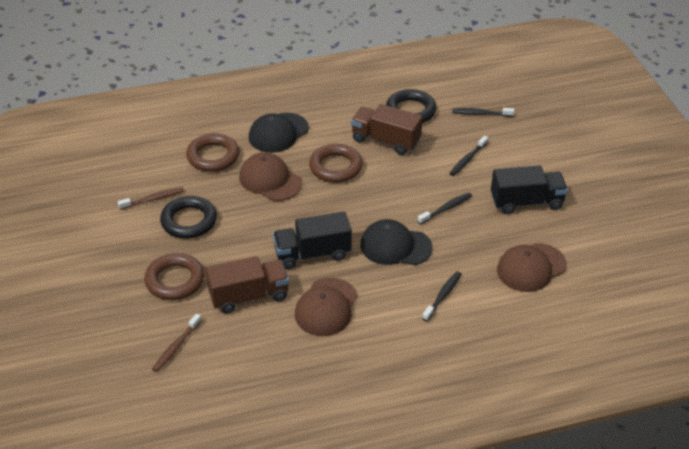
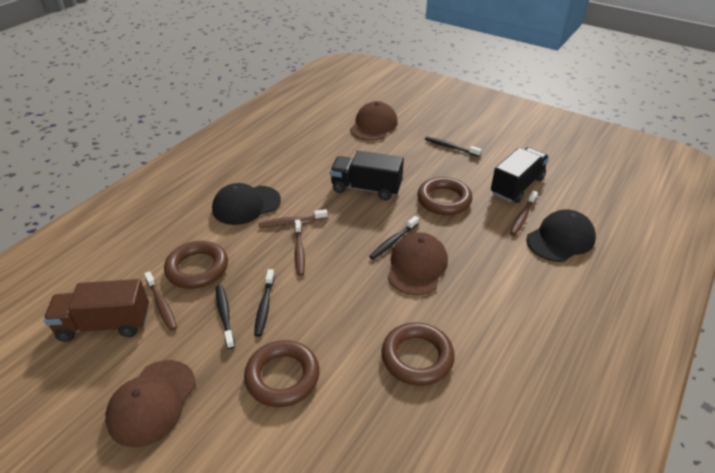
black ring: 2 -> 0
brown ring: 3 -> 4
brown toothbrush: 2 -> 4
brown truck: 2 -> 1

